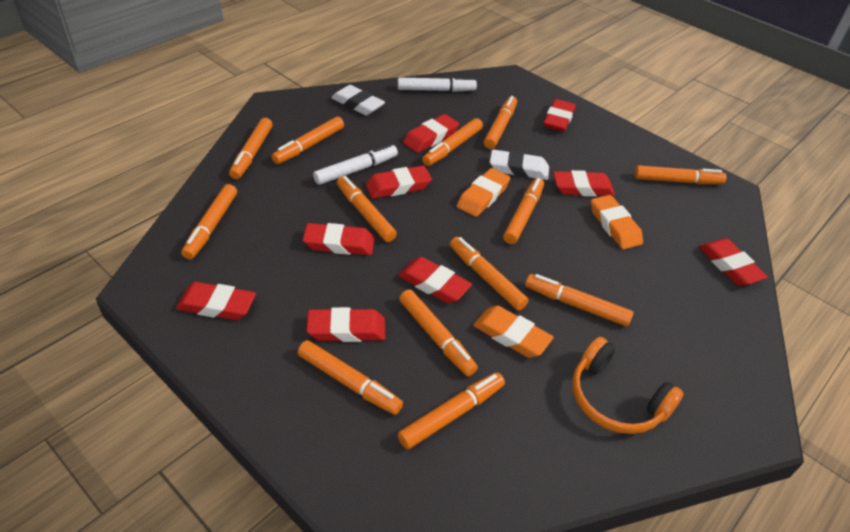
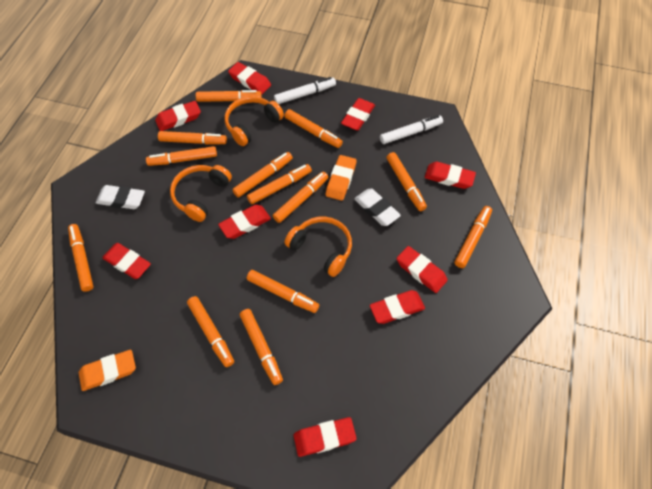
orange eraser: 3 -> 2
orange headphones: 1 -> 3

